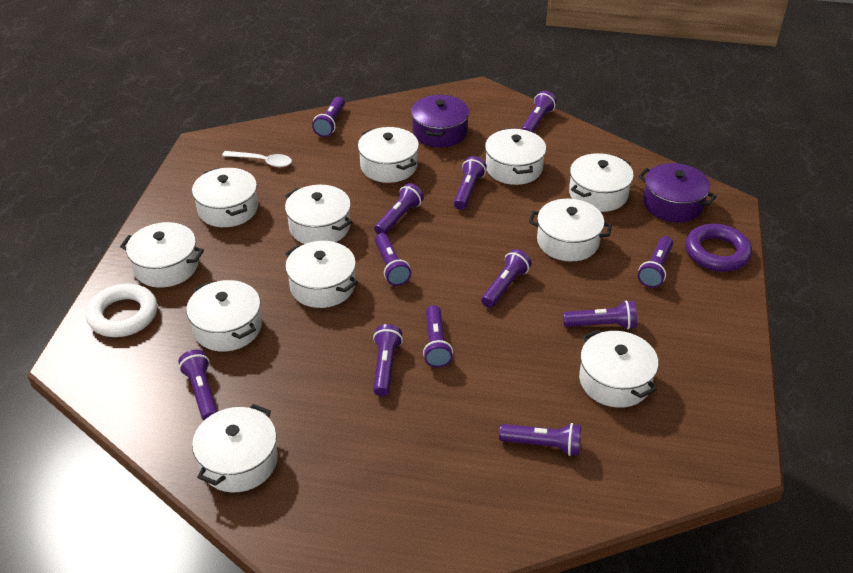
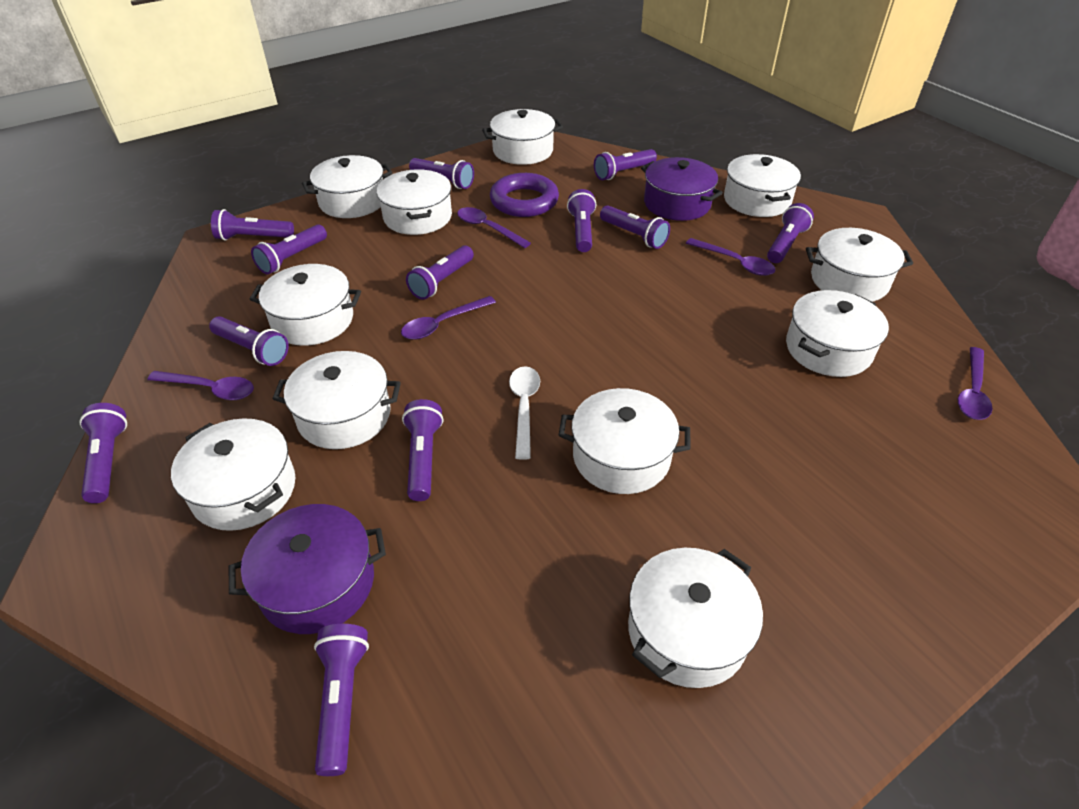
purple spoon: 0 -> 5
white ring: 1 -> 0

